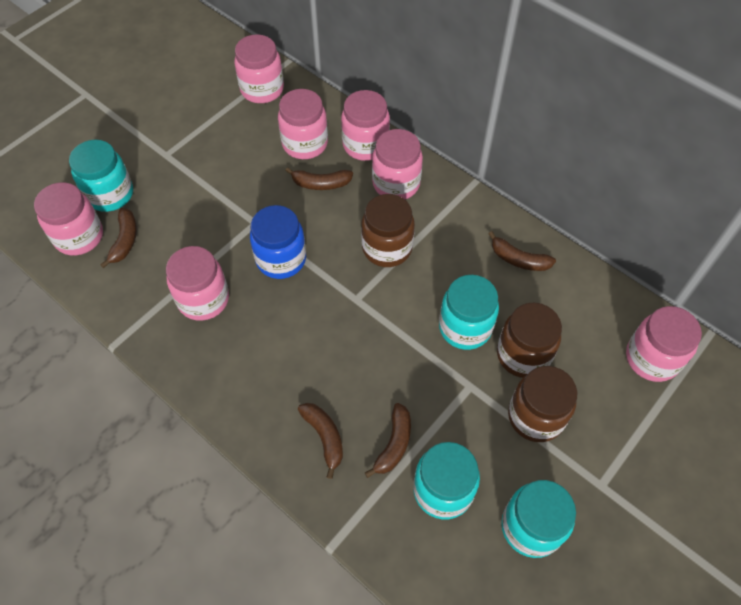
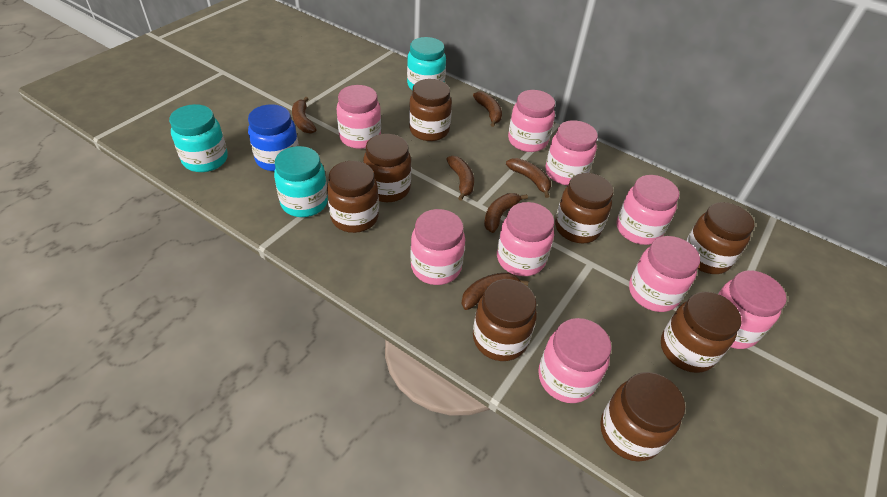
brown banana: 5 -> 6
brown jar: 3 -> 8
pink jar: 7 -> 9
turquoise jar: 4 -> 3

